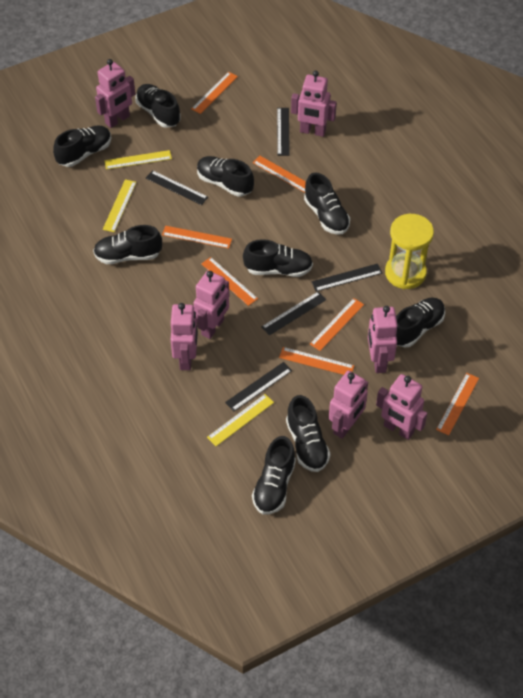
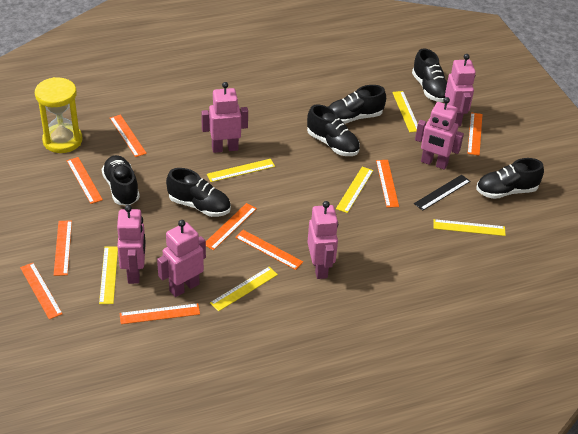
black ruler: 5 -> 1
black shoe: 9 -> 6
orange ruler: 7 -> 9
pink robot: 7 -> 6
yellow ruler: 3 -> 6

